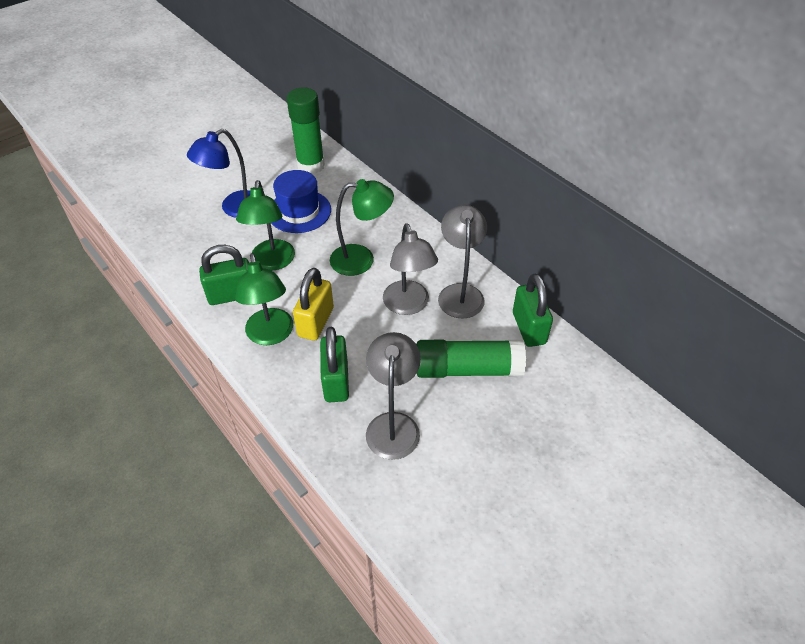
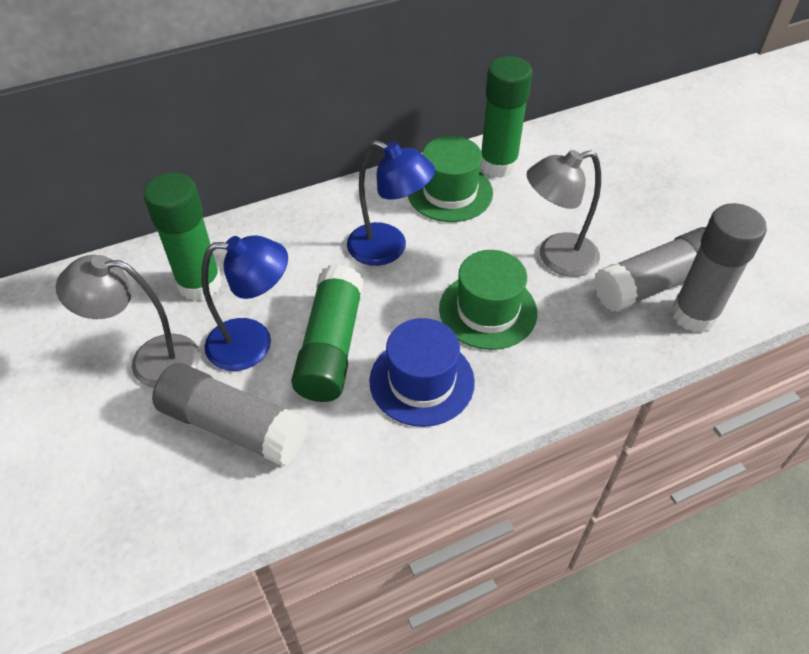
blue lamp: 1 -> 2
green glue stick: 2 -> 3
green hat: 0 -> 2
green lamp: 3 -> 0
green padlock: 3 -> 0
grey glue stick: 0 -> 3
grey lamp: 3 -> 2
yellow padlock: 1 -> 0

